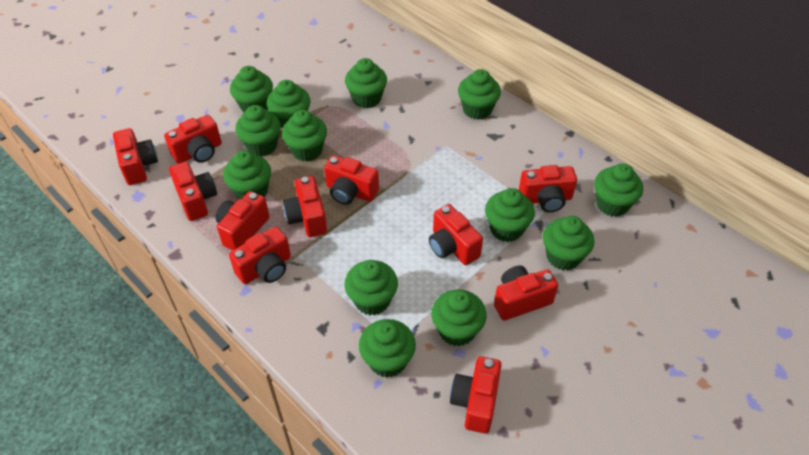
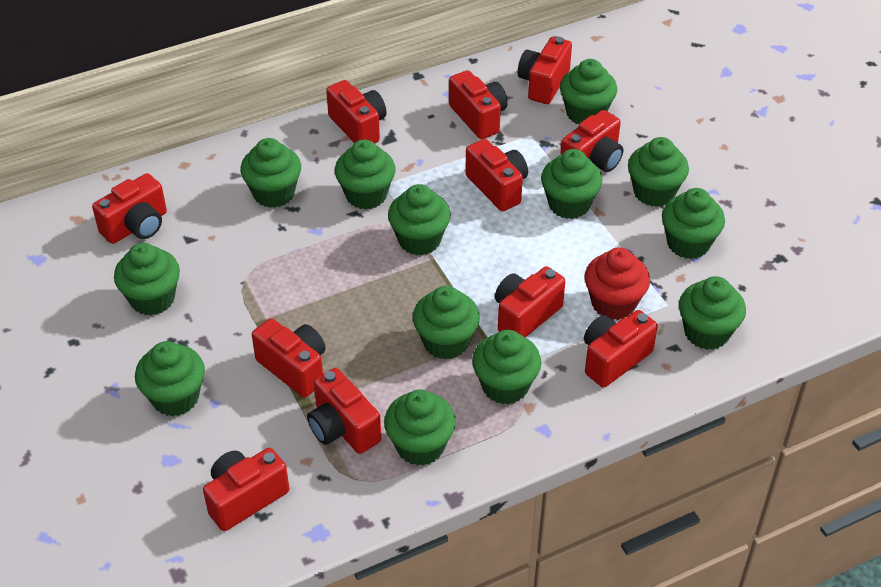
red cupcake: 0 -> 1

